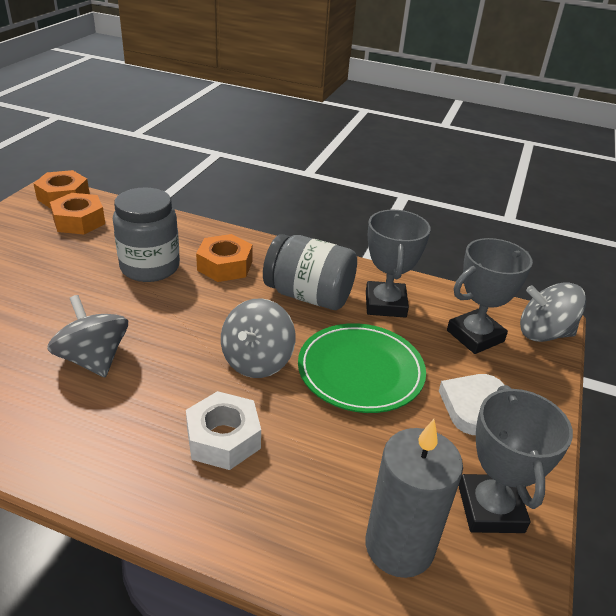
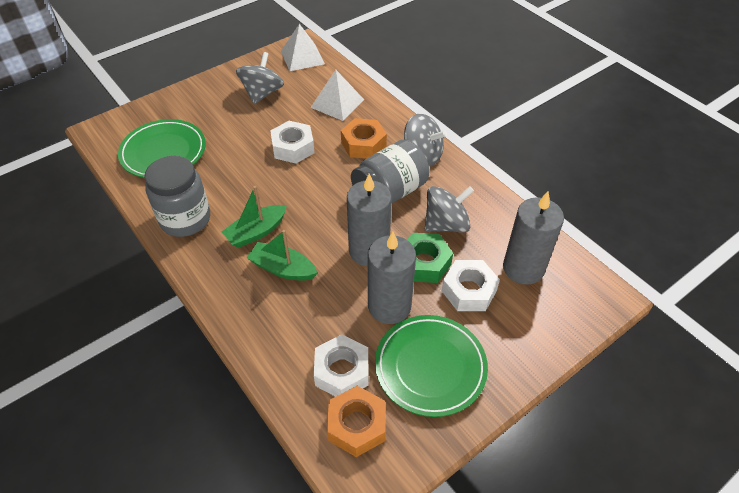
green boat: 0 -> 2
green nut: 0 -> 1
green plate: 1 -> 2
grey candle: 1 -> 3
grey trophy: 3 -> 0
orange nut: 3 -> 2
white heart: 1 -> 0
white nut: 1 -> 3
white pyramid: 0 -> 2

